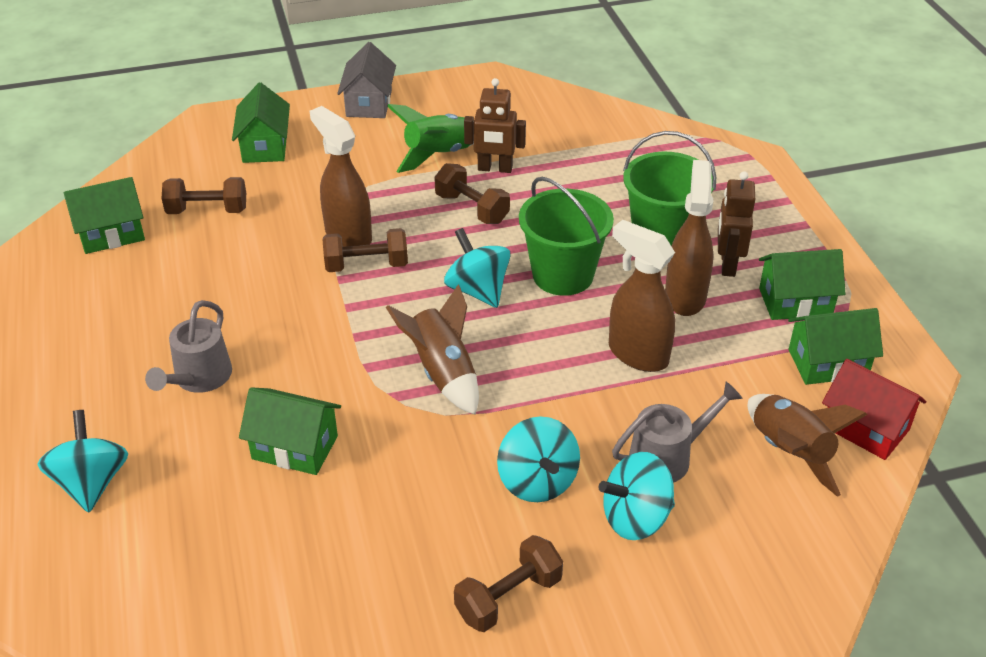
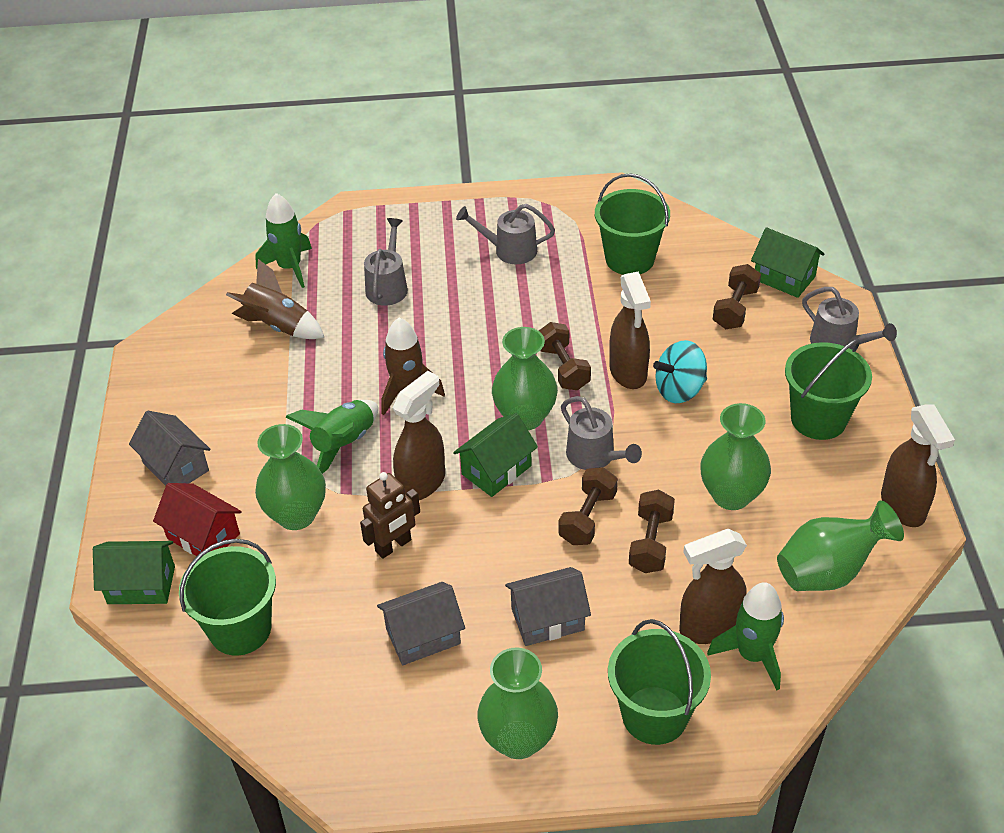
brown robot: 2 -> 1
brown spray bottle: 3 -> 4
green bucket: 2 -> 4
green house: 5 -> 3
green rocket: 1 -> 3
green vase: 0 -> 5
grey house: 1 -> 3
grey watering can: 2 -> 4
turquoise spinning top: 4 -> 1

